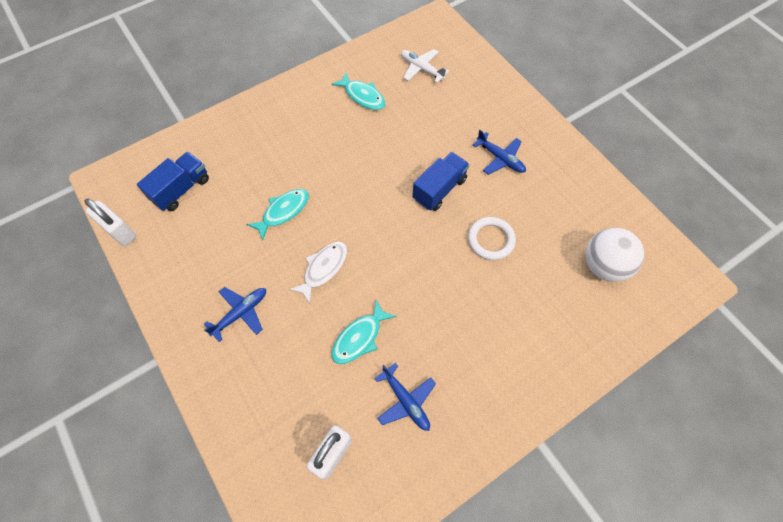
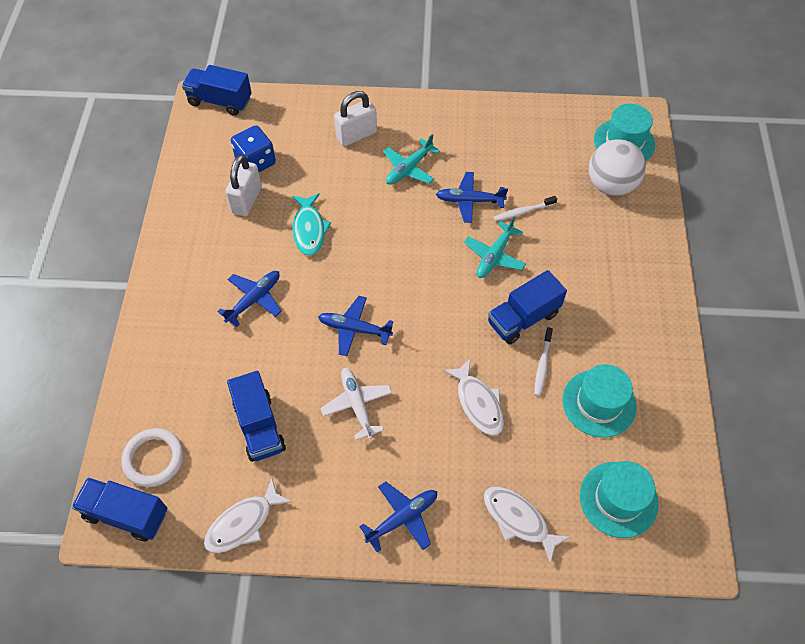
blue dice: 0 -> 1
blue plane: 3 -> 4
blue truck: 2 -> 4
turquoise fish: 3 -> 1
turquoise hat: 0 -> 3
turquoise plane: 0 -> 2
white fish: 1 -> 3
white toothbrush: 0 -> 2

